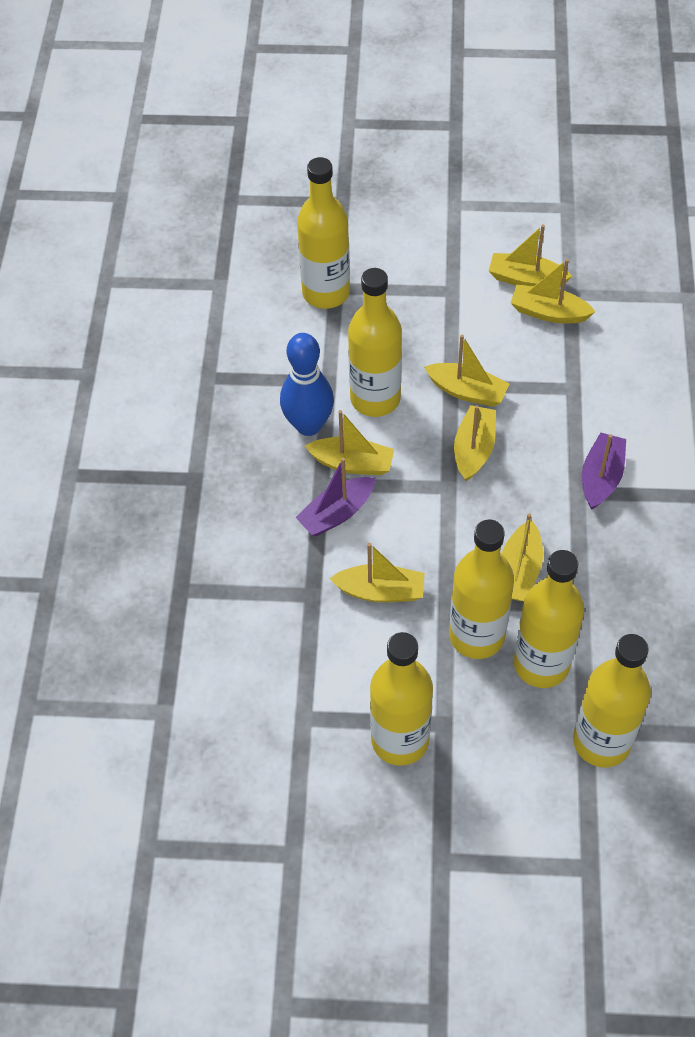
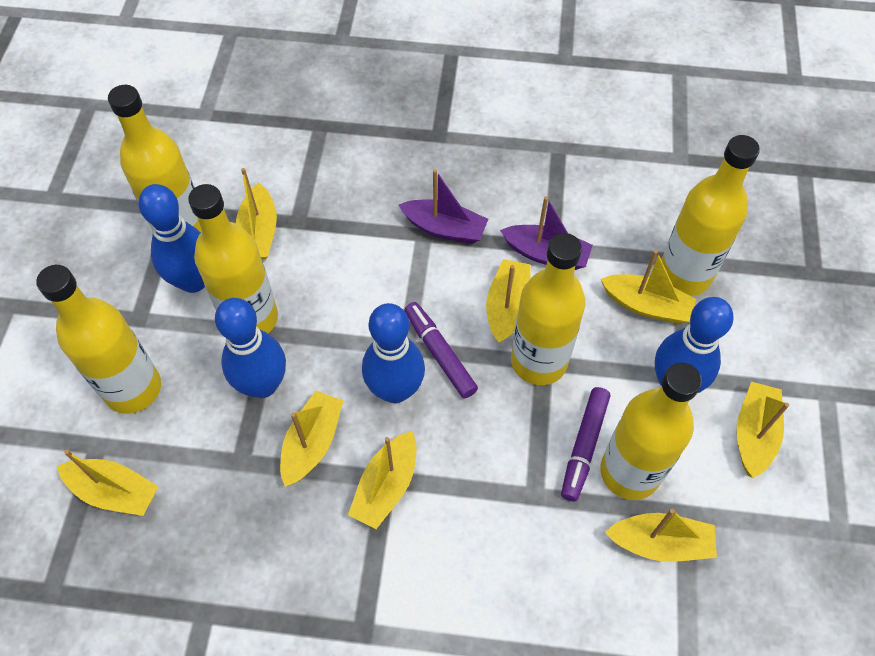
blue bowling pin: 1 -> 4
purple marker: 0 -> 2
yellow boat: 7 -> 8

